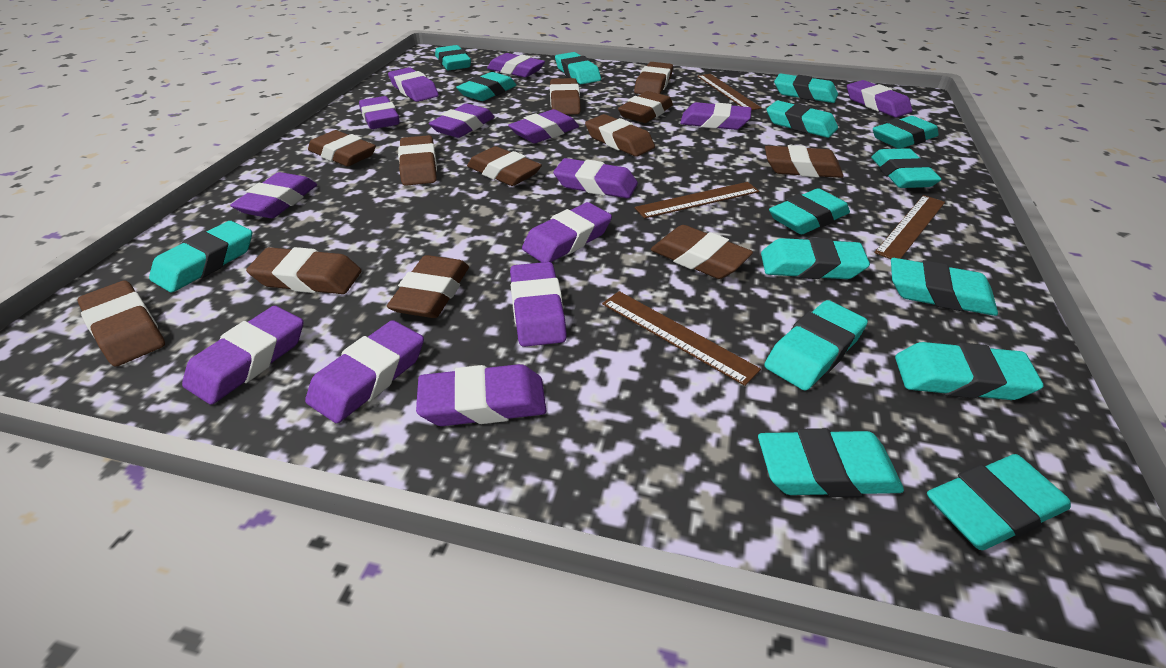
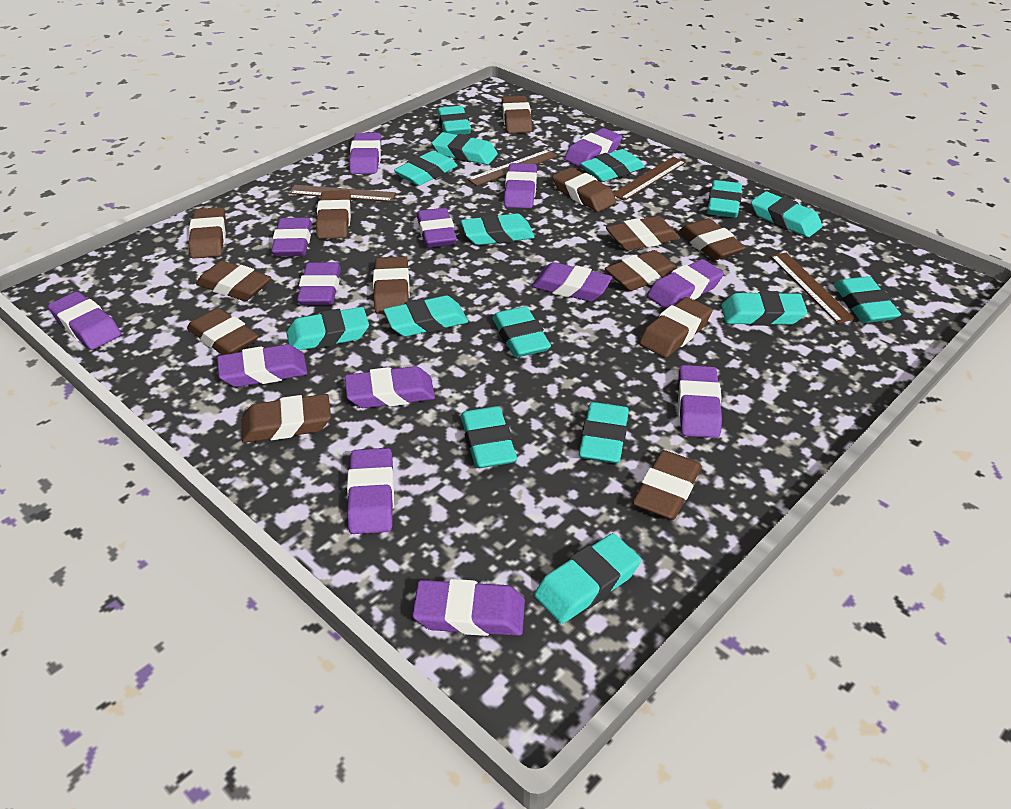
brown eraser: 12 -> 13

